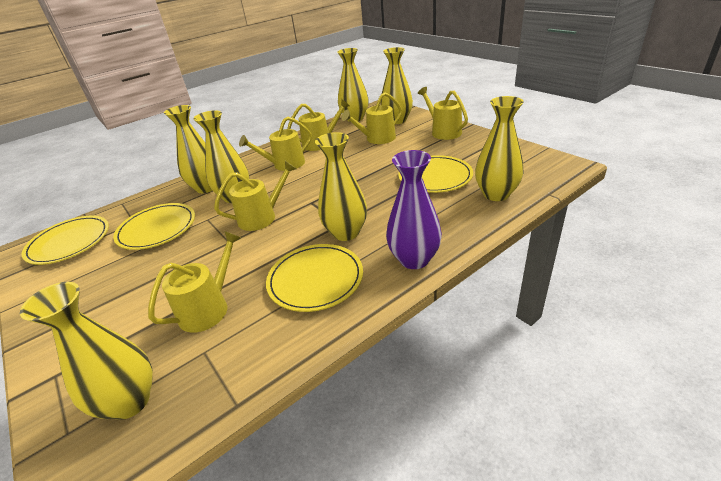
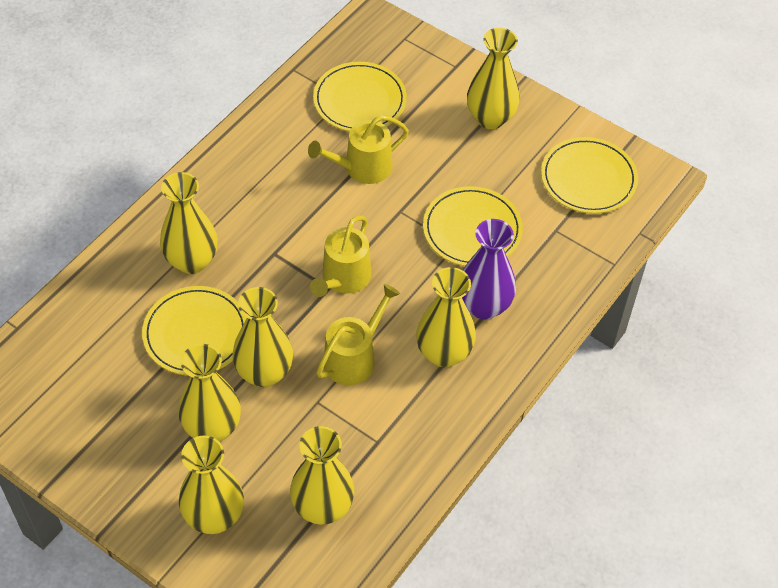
yellow watering can: 6 -> 3

